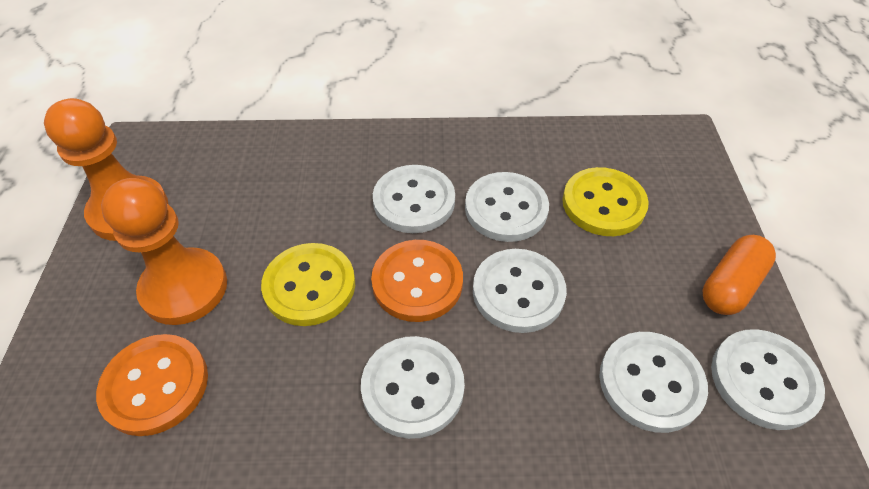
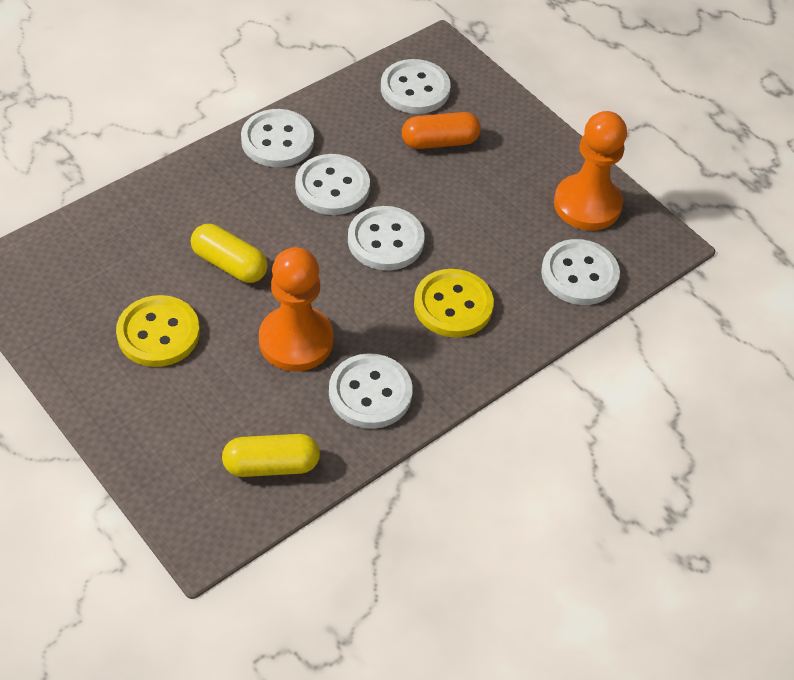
orange button: 2 -> 0
yellow capsule: 0 -> 2

